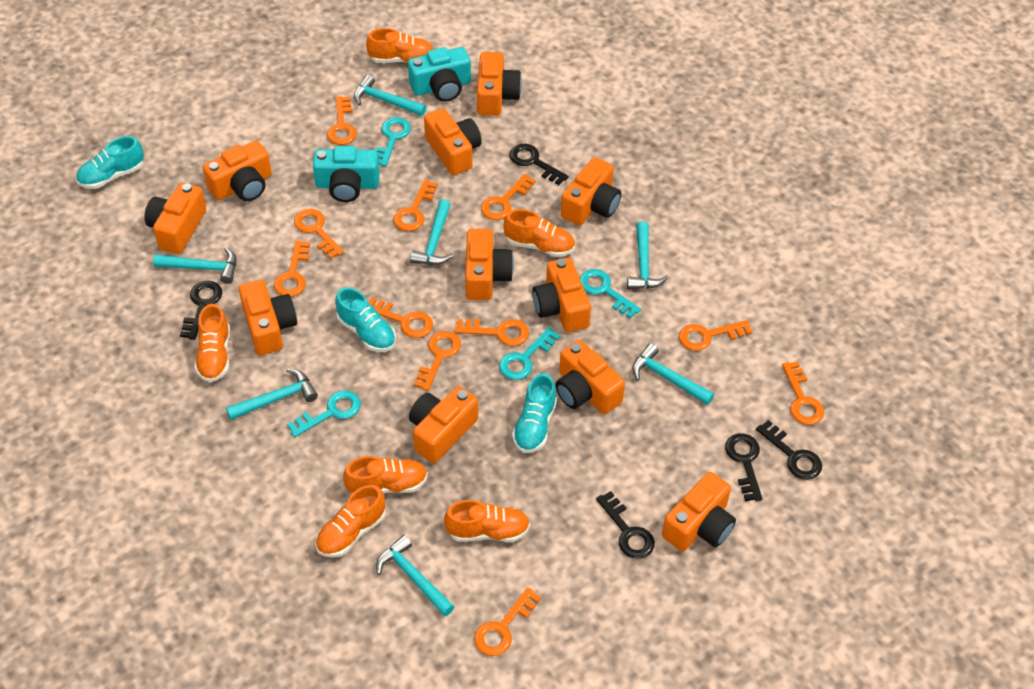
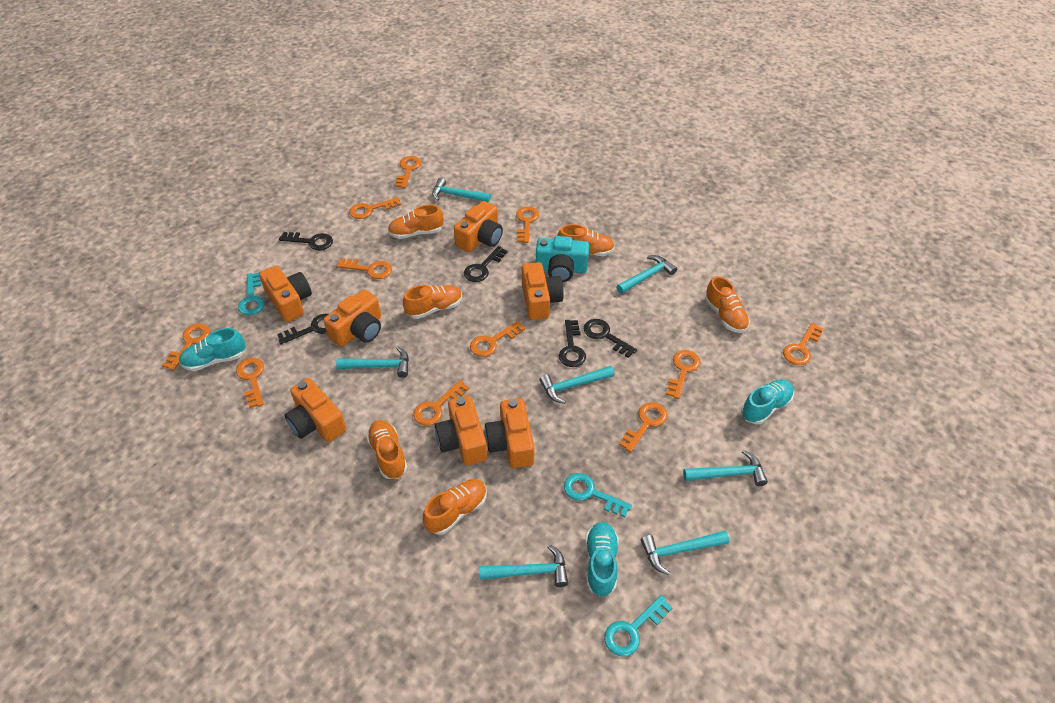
orange camera: 11 -> 7
turquoise camera: 2 -> 1
turquoise key: 4 -> 3

